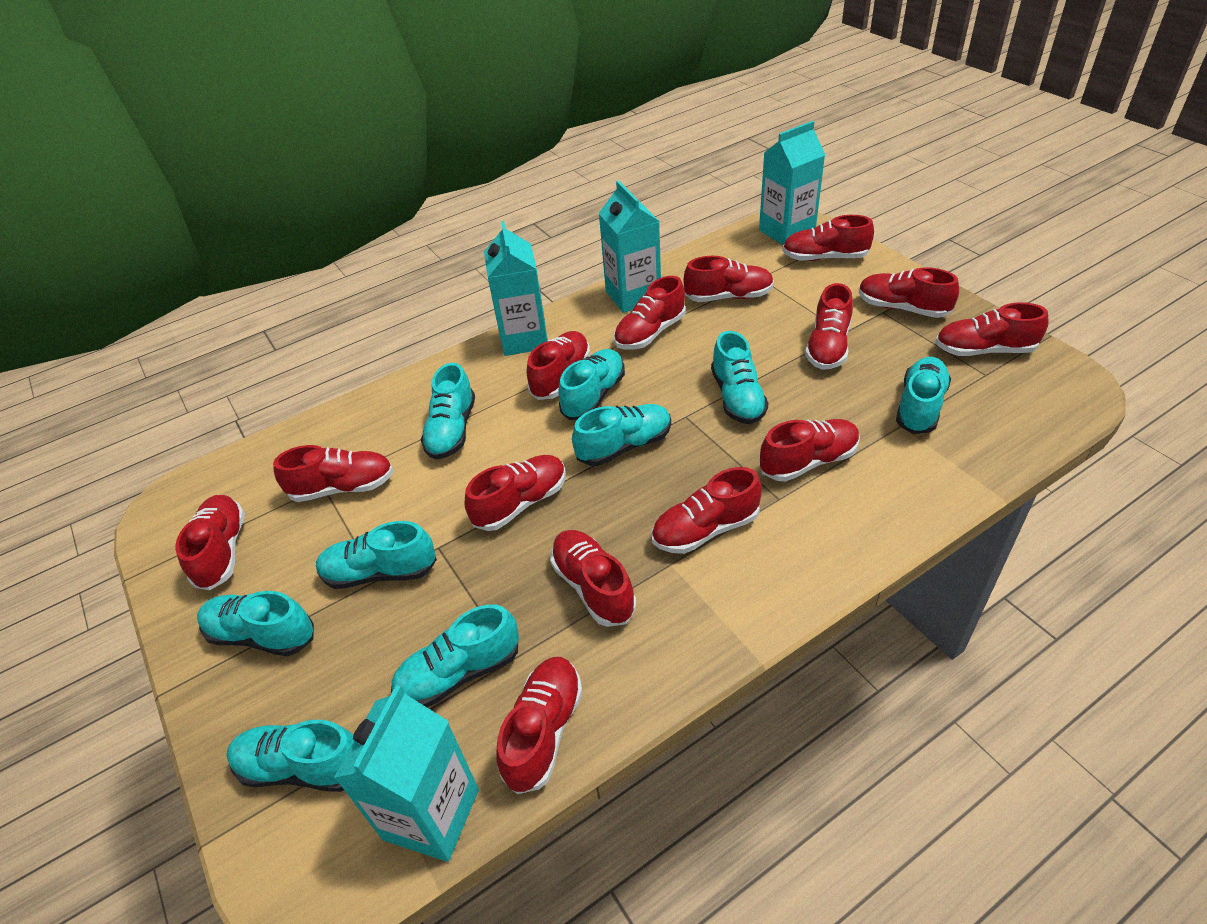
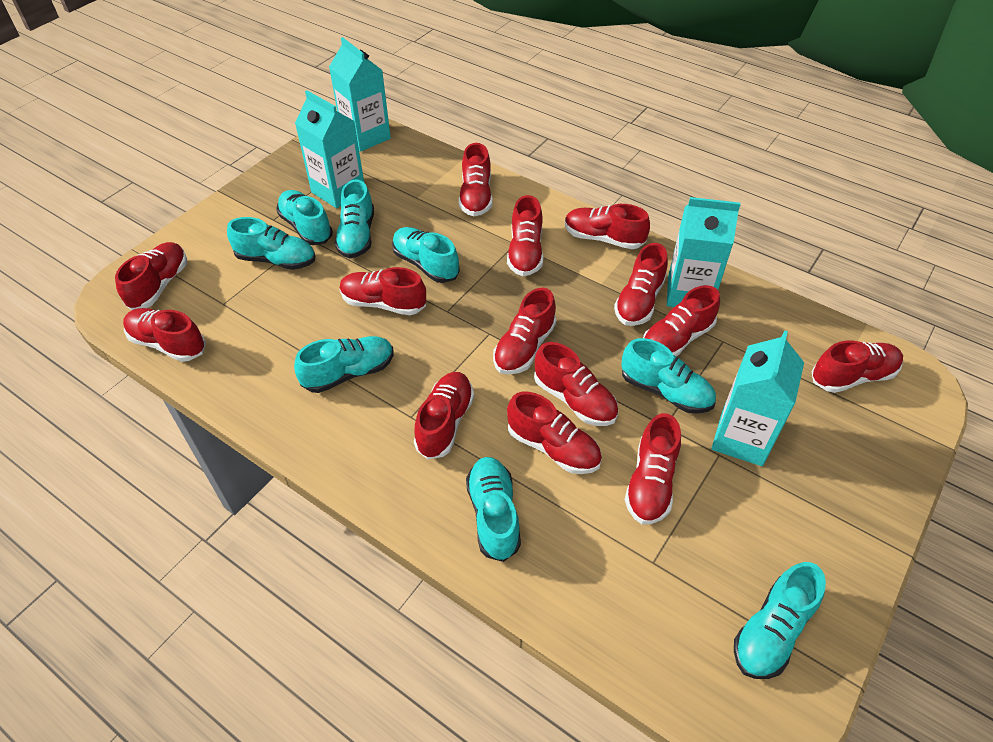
turquoise shoe: 9 -> 8

